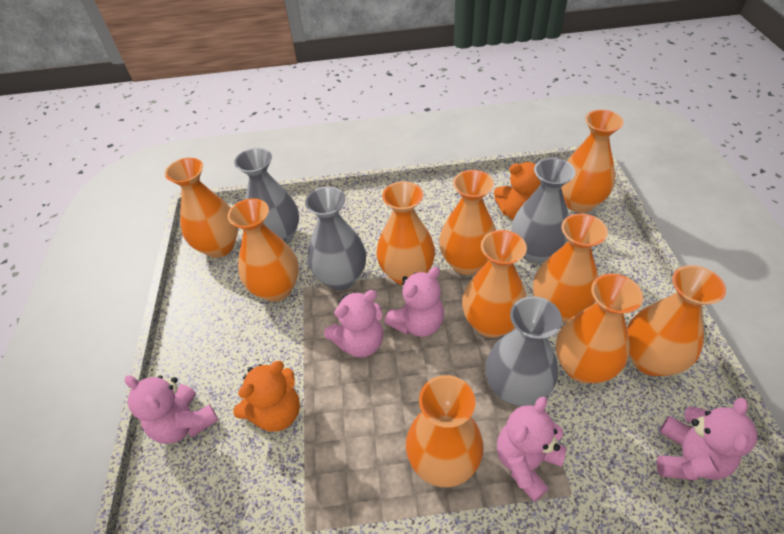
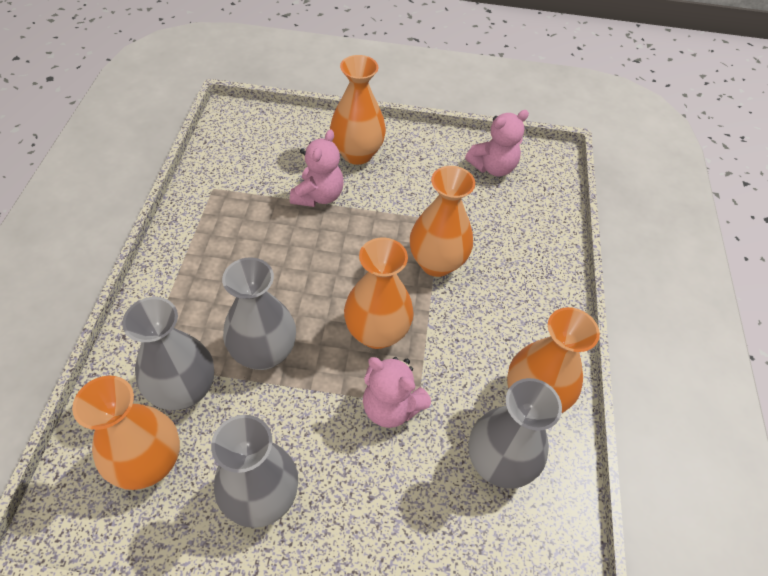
orange teddy bear: 2 -> 0
orange vase: 10 -> 5
pink teddy bear: 5 -> 3

